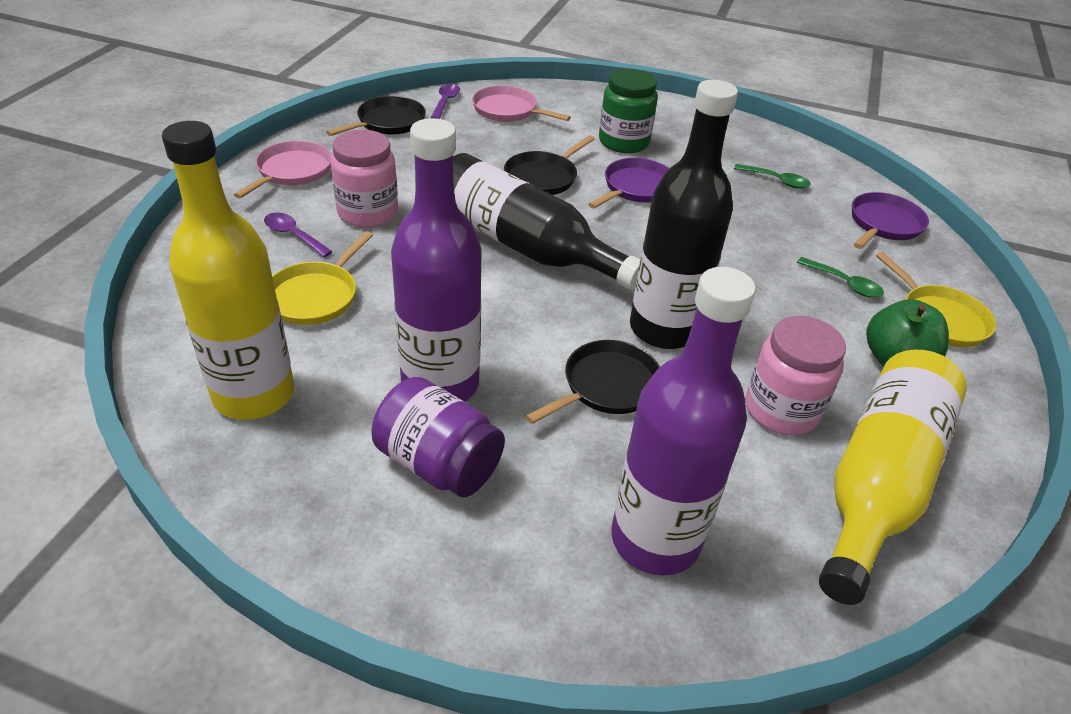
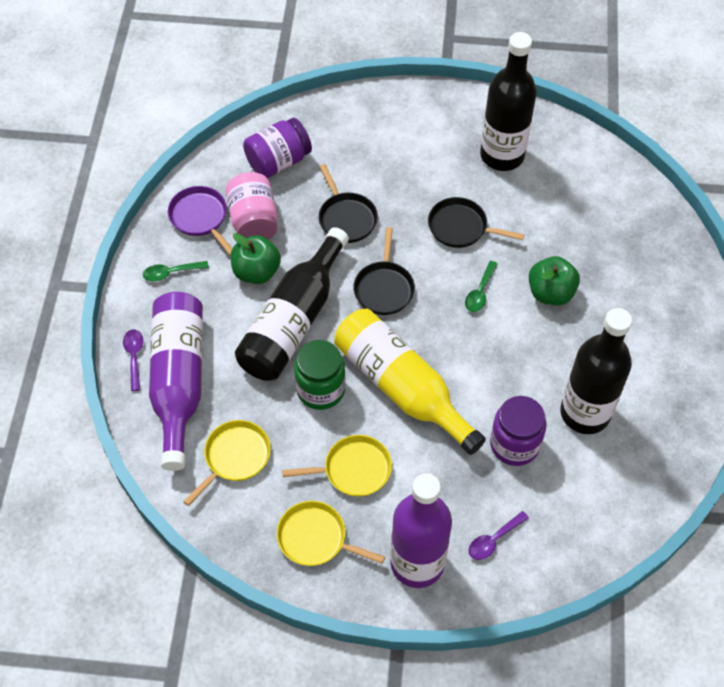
black bottle: 2 -> 3
green apple: 1 -> 2
pink jar: 2 -> 1
pink pan: 2 -> 0
purple jar: 1 -> 2
purple pan: 2 -> 1
yellow bottle: 2 -> 1
yellow pan: 2 -> 3

